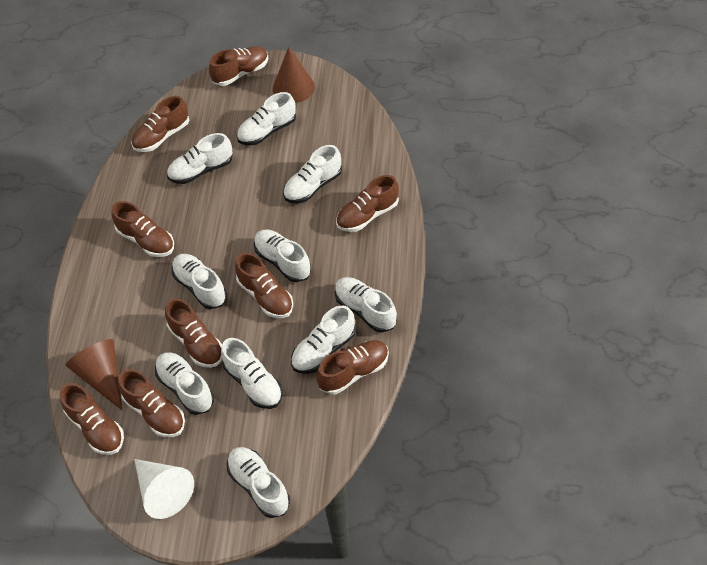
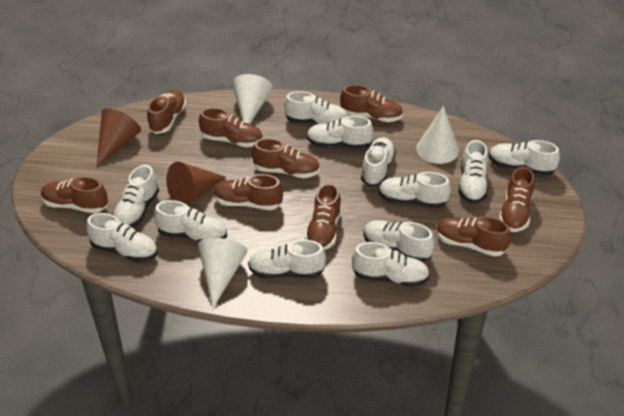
white cone: 1 -> 3
white shoe: 10 -> 12

